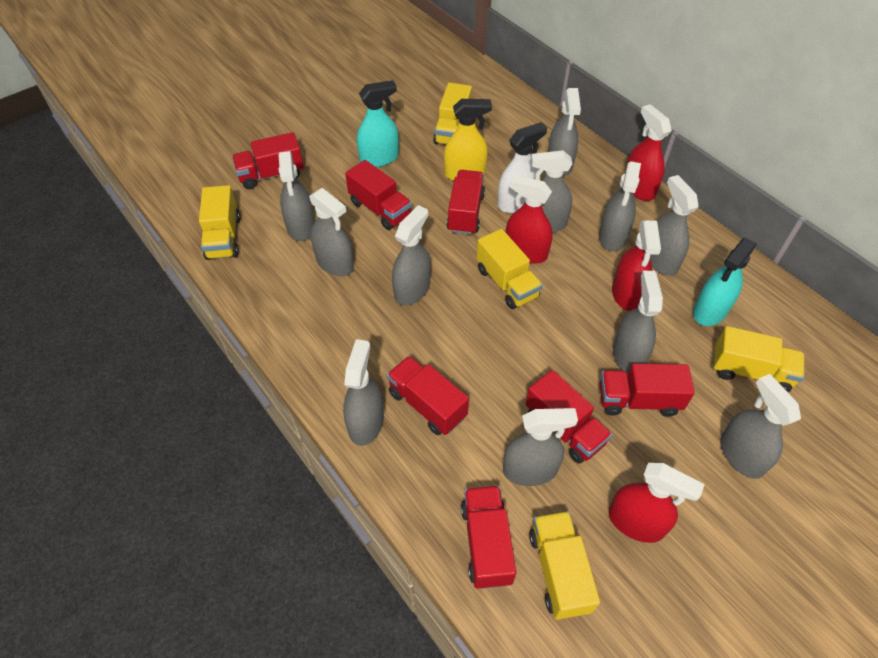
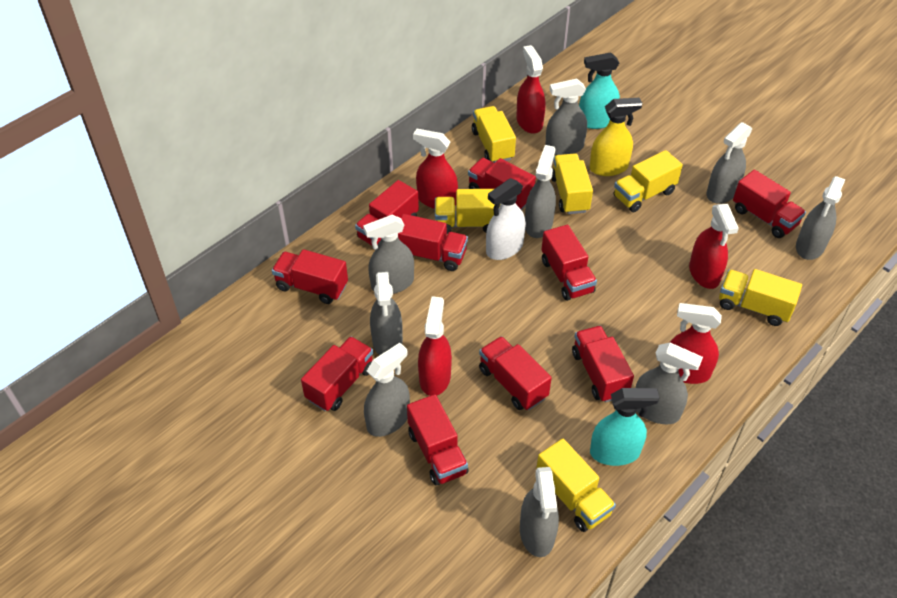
grey spray bottle: 11 -> 9
red spray bottle: 4 -> 5
red truck: 7 -> 10
yellow truck: 5 -> 6

